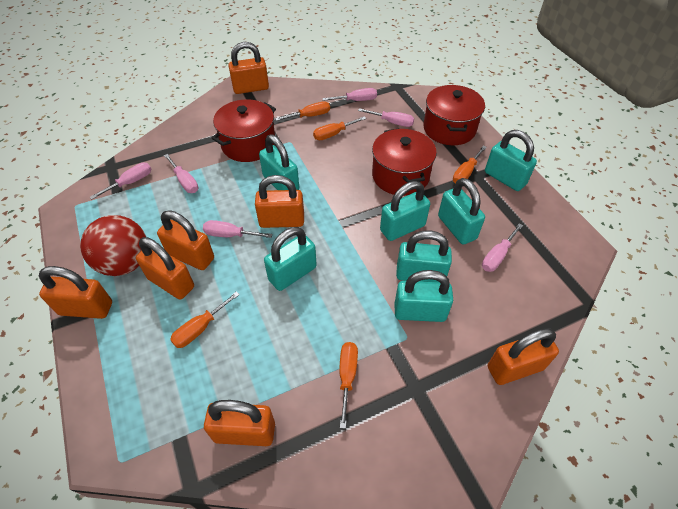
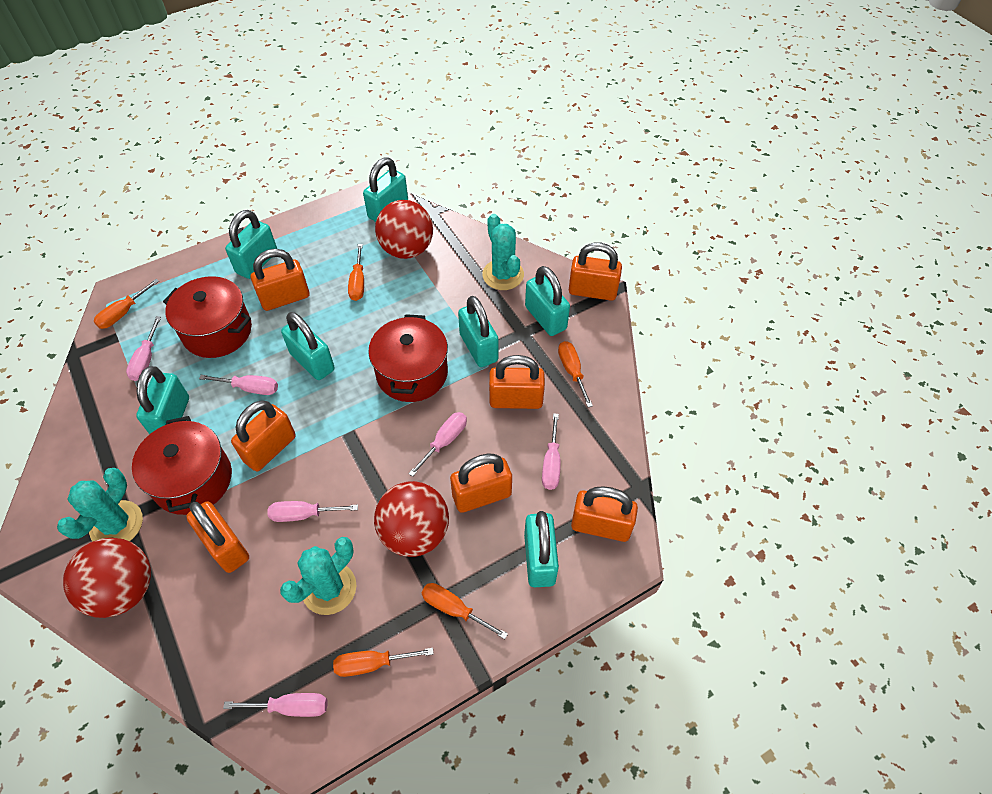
red ball: 1 -> 3
turquoise cactus: 0 -> 3

